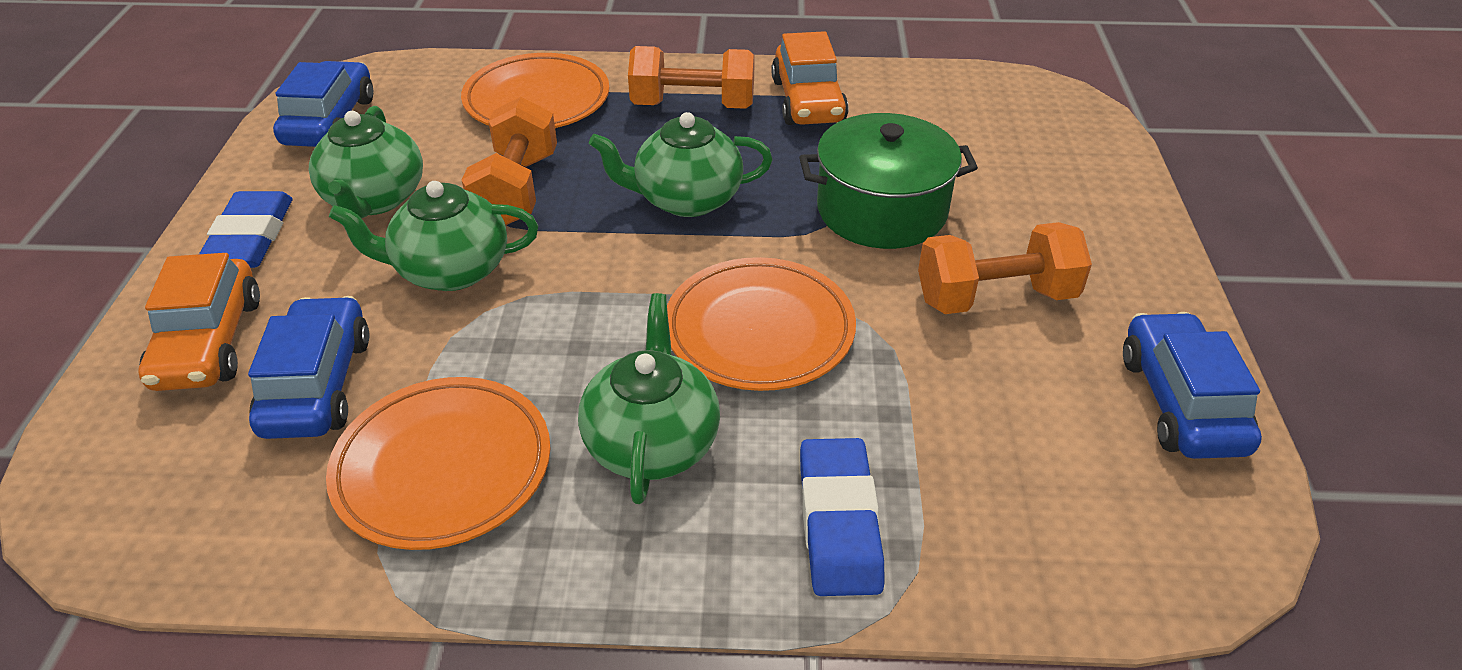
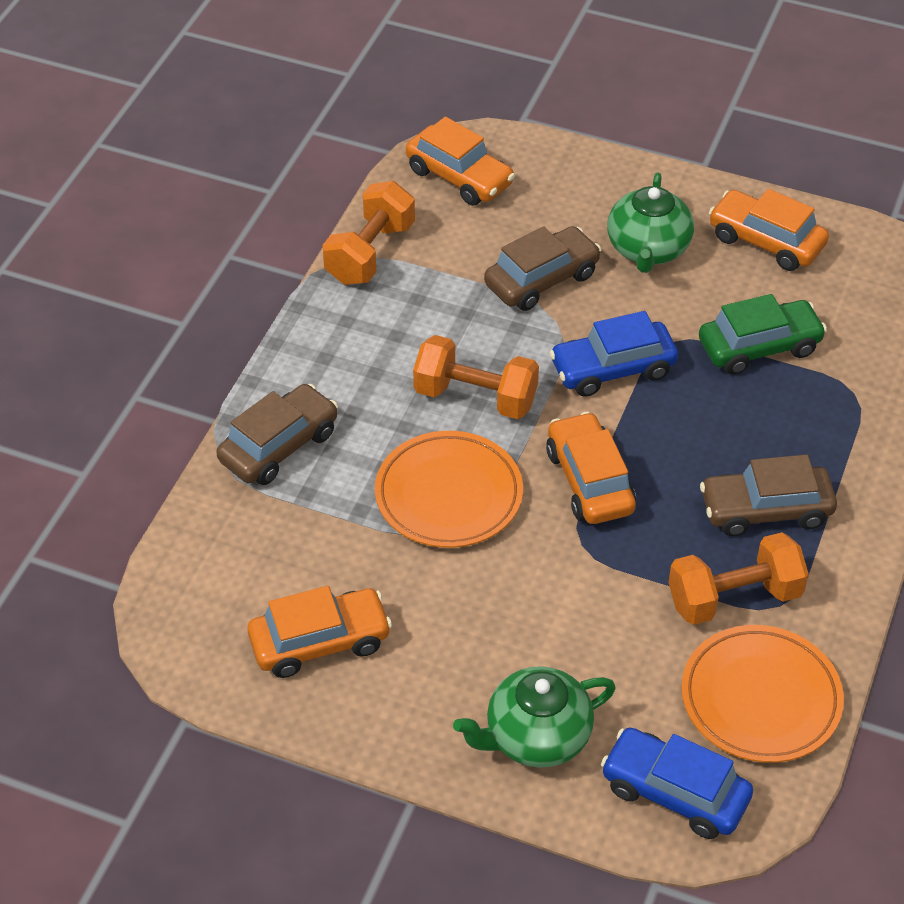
blue car: 3 -> 2
blue eraser: 2 -> 0
brown car: 0 -> 3
green car: 0 -> 1
green pot: 1 -> 0
green teapot: 4 -> 2
orange car: 2 -> 4
orange plate: 3 -> 2

